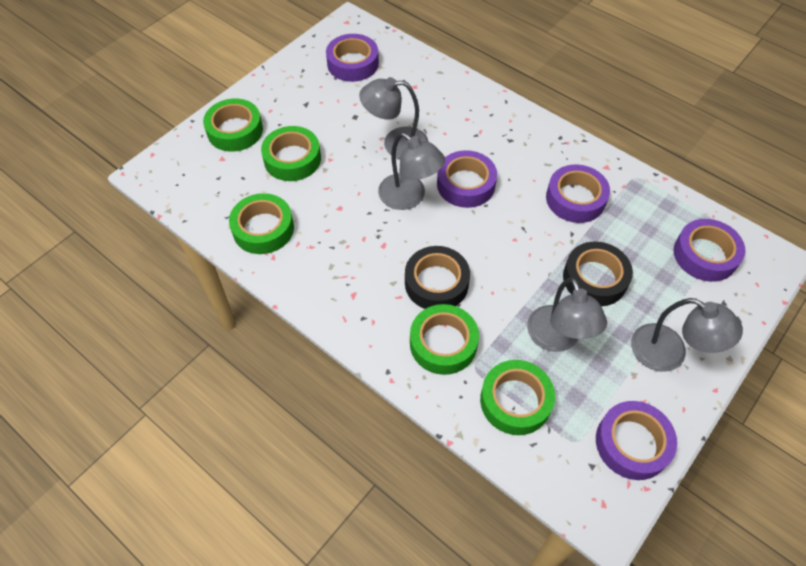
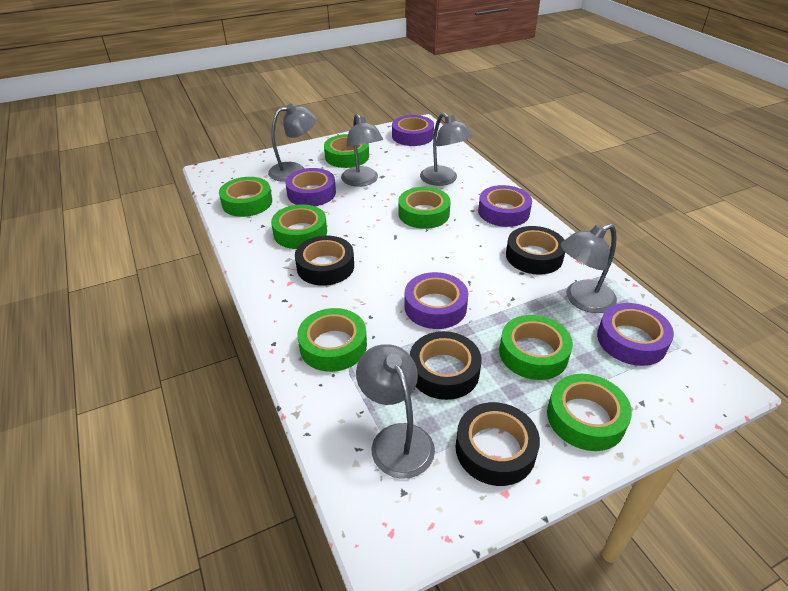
black tape: 2 -> 4
green tape: 5 -> 7
grey lamp: 4 -> 5

